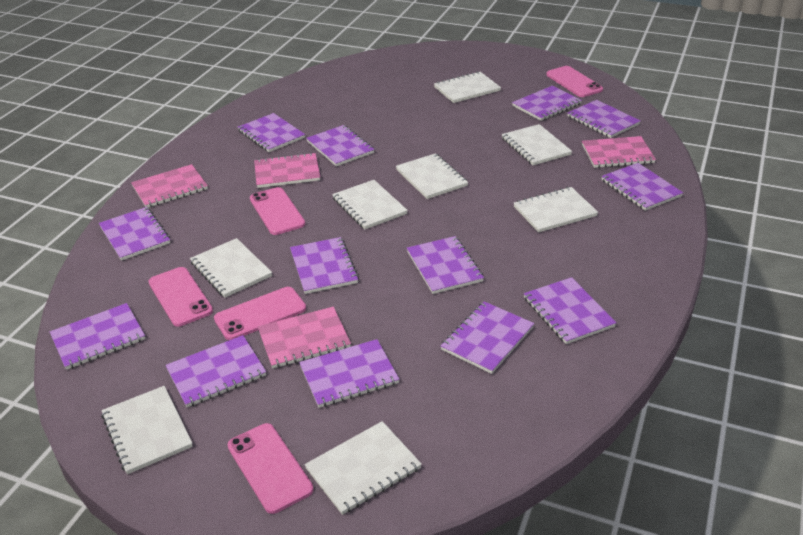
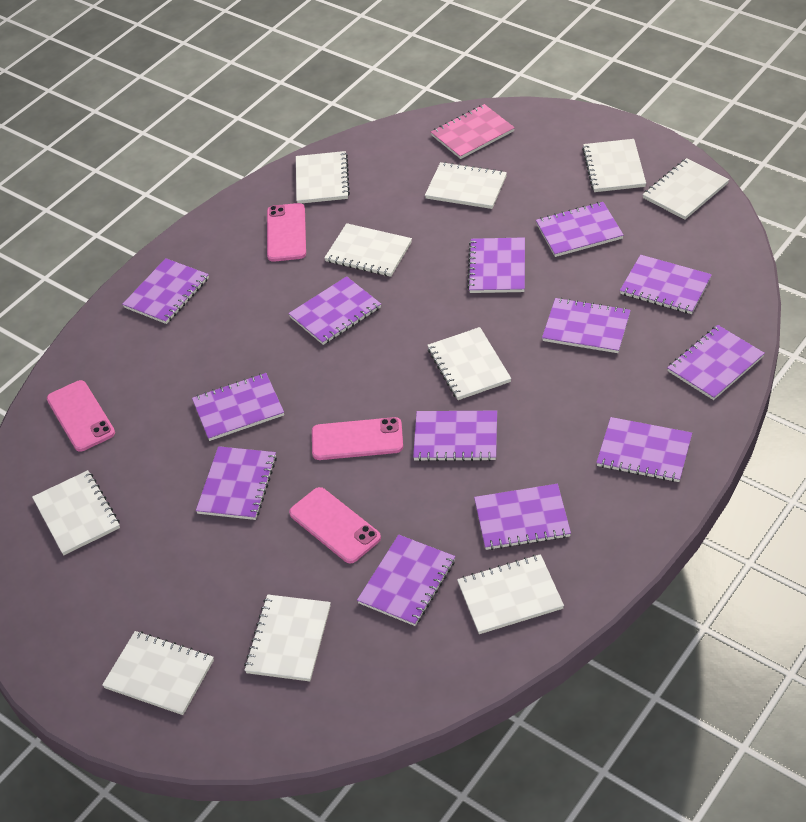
pink notebook: 4 -> 1
pink phone: 5 -> 4
white notebook: 8 -> 10

